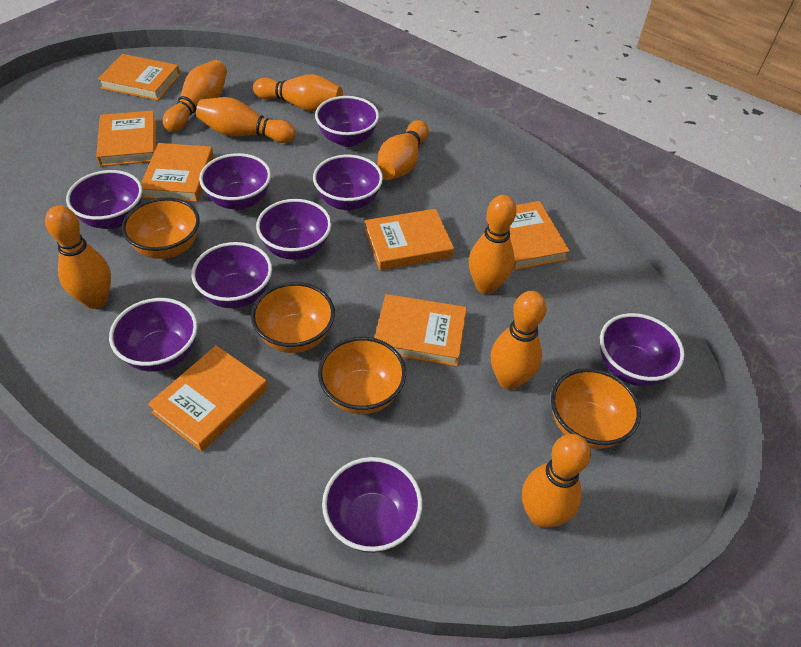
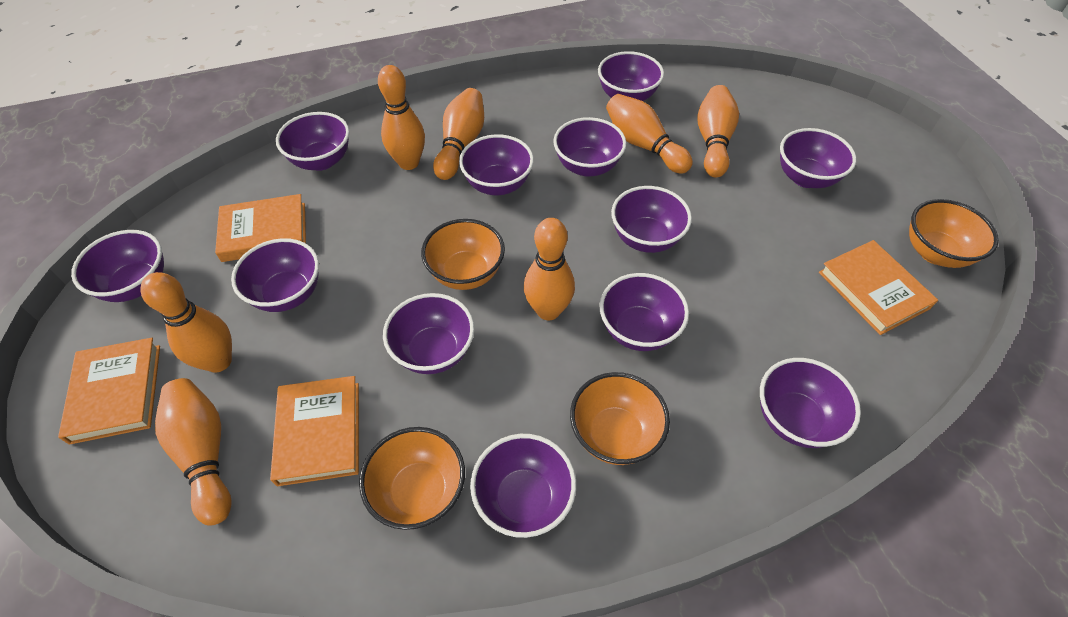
orange book: 7 -> 4
orange bowling pin: 8 -> 7
purple bowl: 9 -> 12

